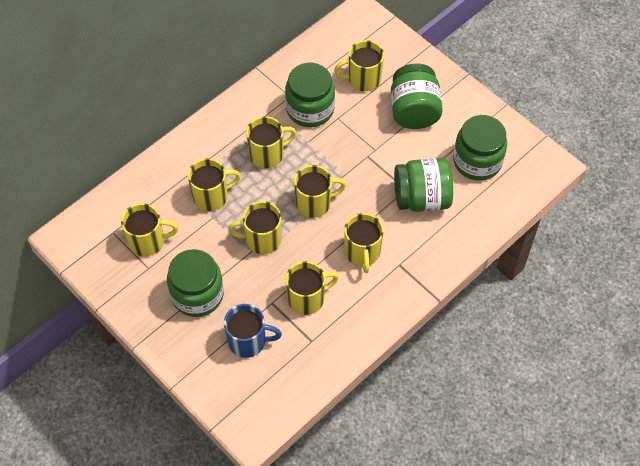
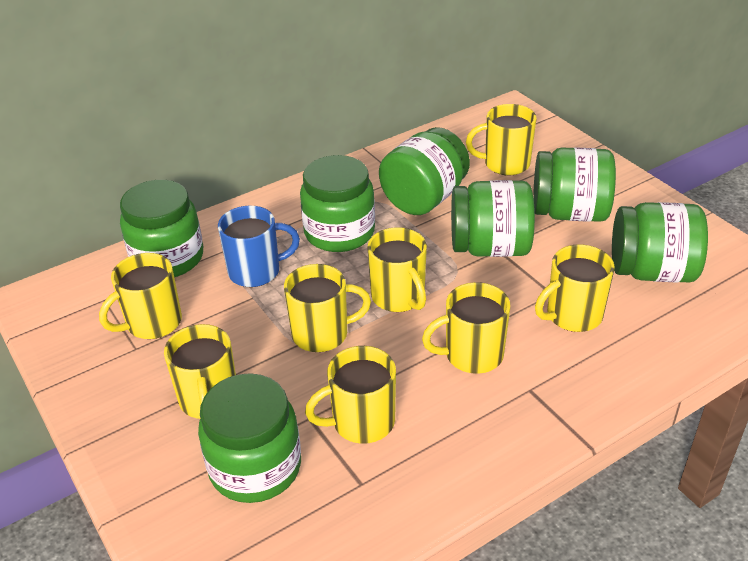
green jar: 5 -> 7

